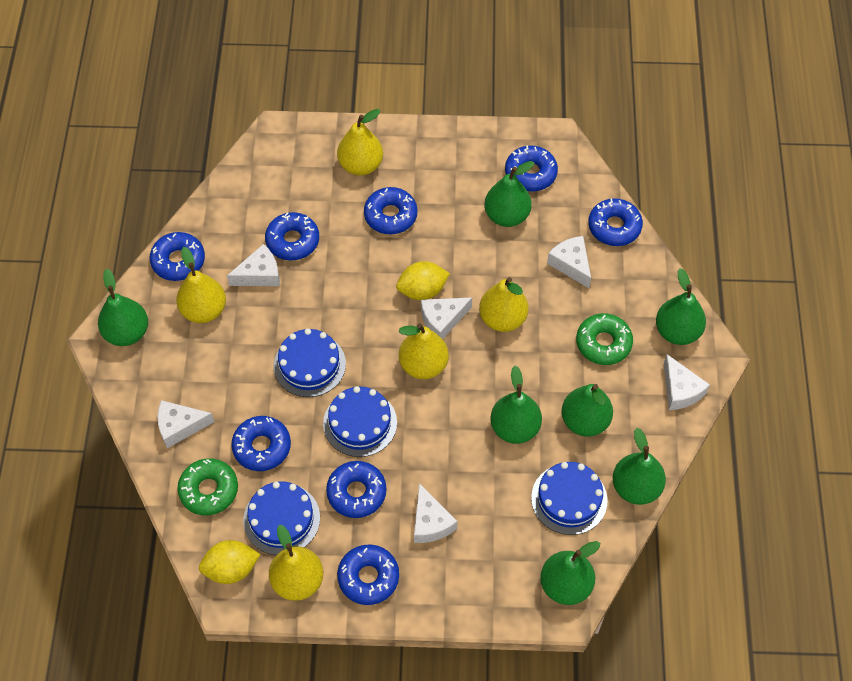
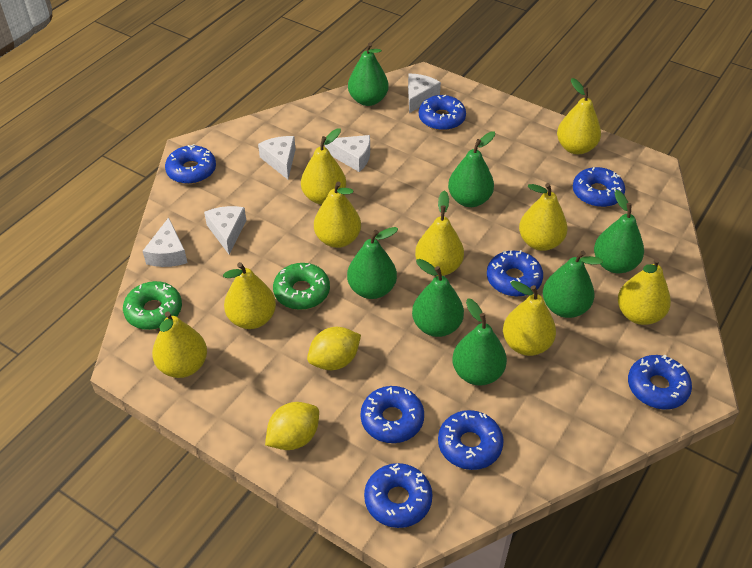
blue cake: 4 -> 0
white cheese: 6 -> 5
yellow pear: 5 -> 9

